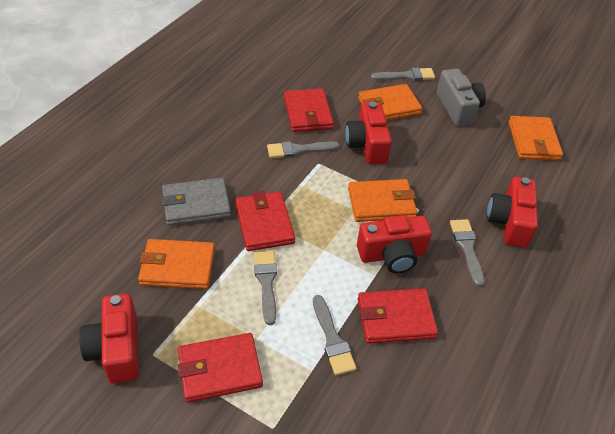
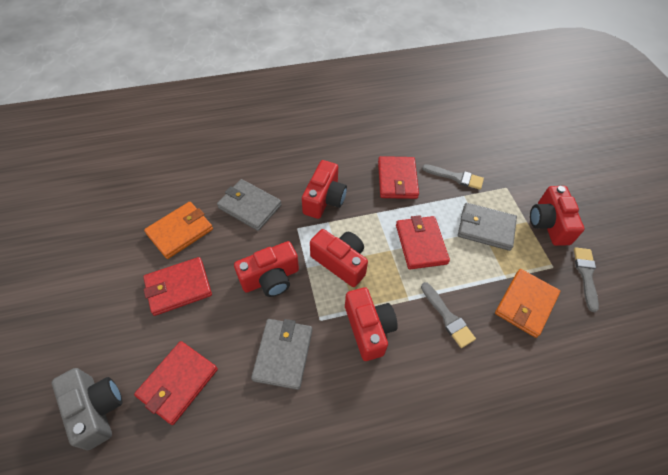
grey brush: 5 -> 3
grey wallet: 1 -> 3
orange wallet: 4 -> 2
red camera: 4 -> 5

